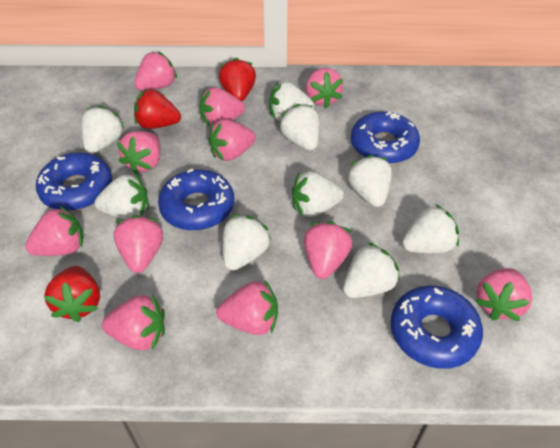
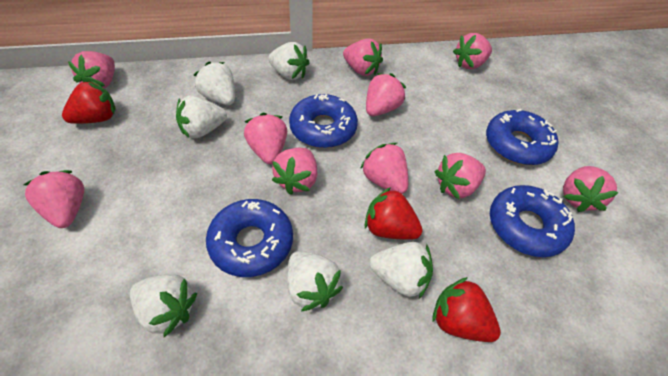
pink strawberry: 11 -> 10
white strawberry: 9 -> 6

